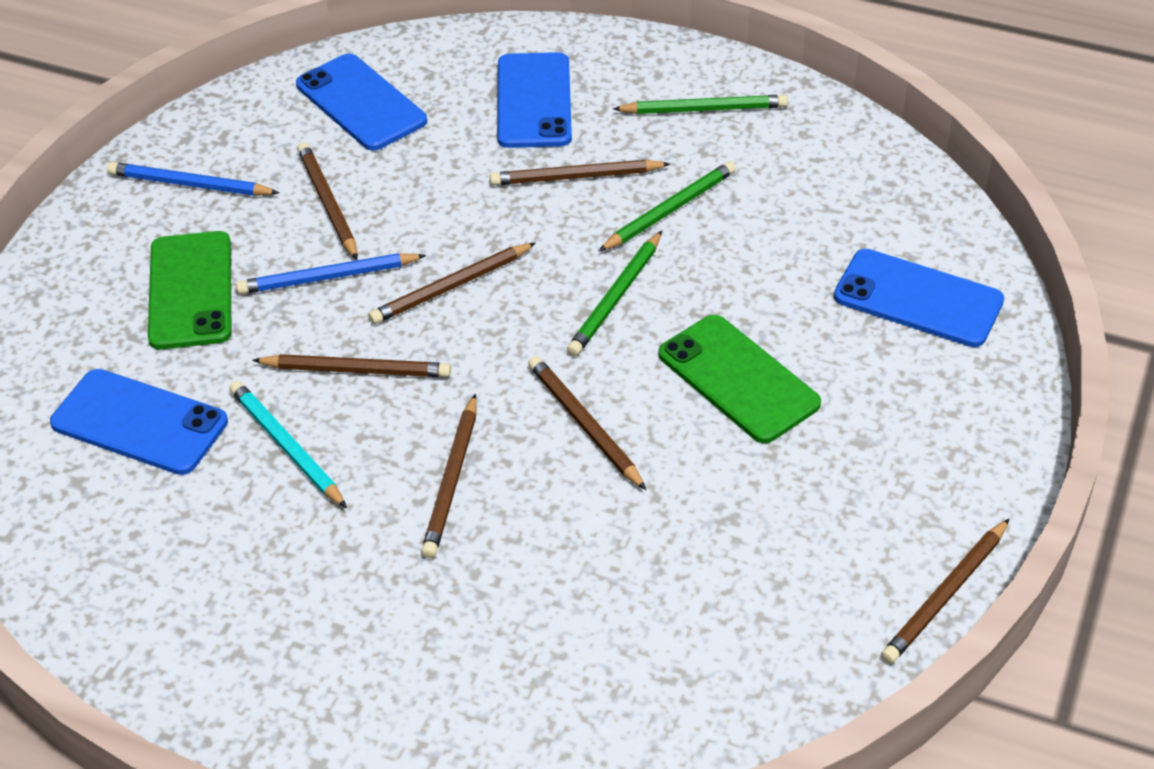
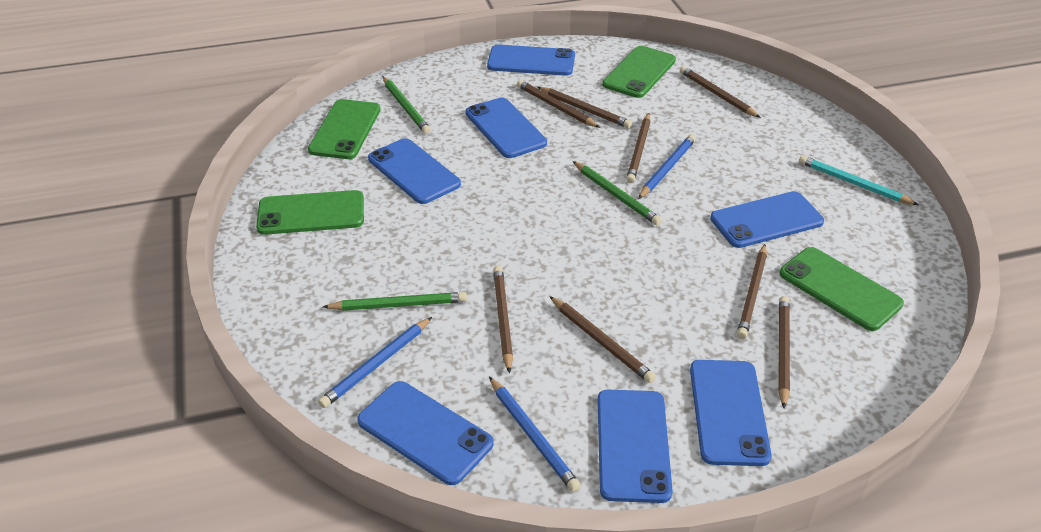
blue pencil: 2 -> 3
blue phone: 4 -> 7
brown pencil: 7 -> 8
green phone: 2 -> 4

